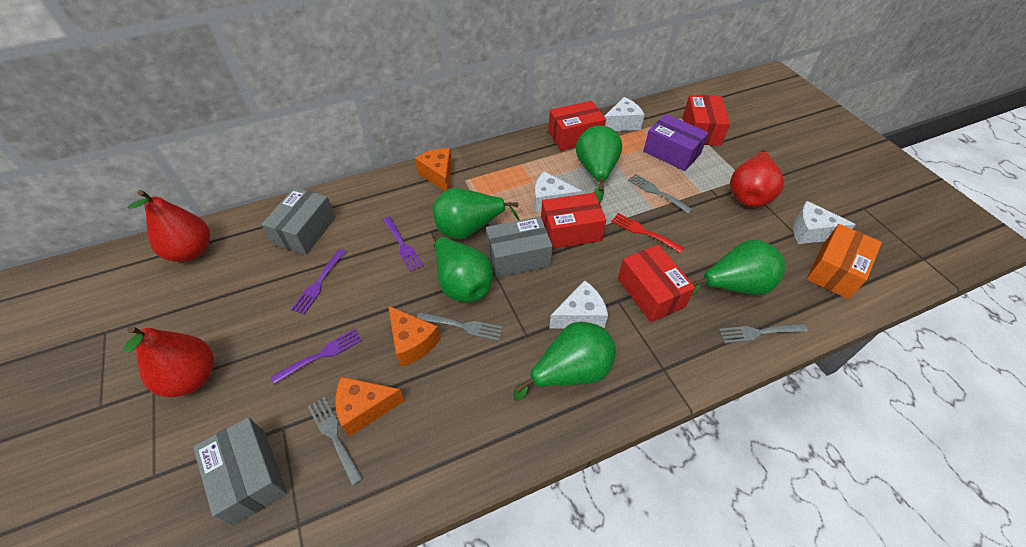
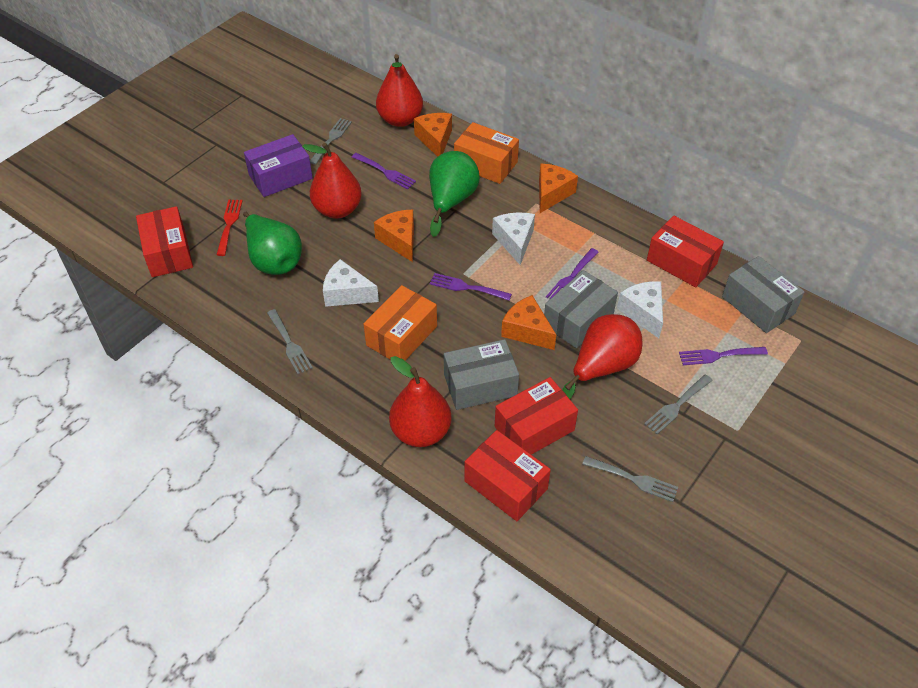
green pear: 5 -> 2
orange box: 1 -> 2
orange cheese: 3 -> 4
purple fork: 3 -> 4
red pear: 3 -> 4
white cheese: 4 -> 3

